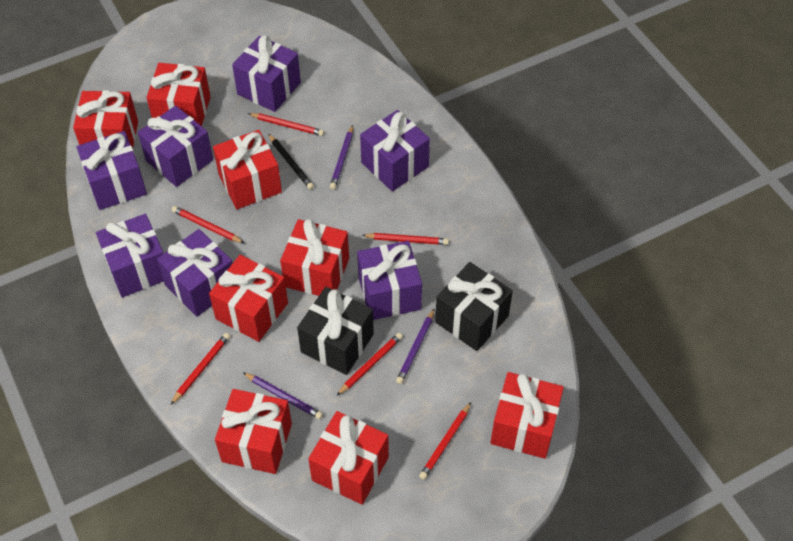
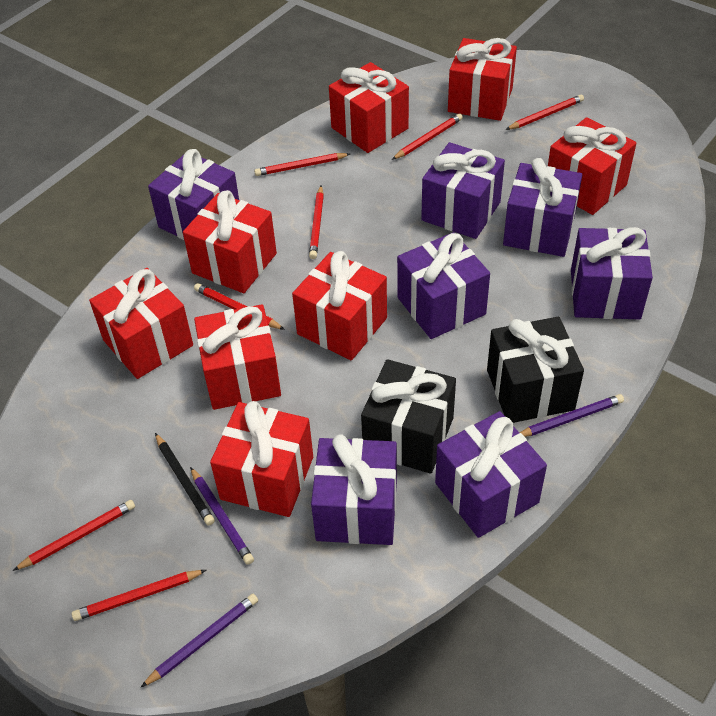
red pencil: 6 -> 7

